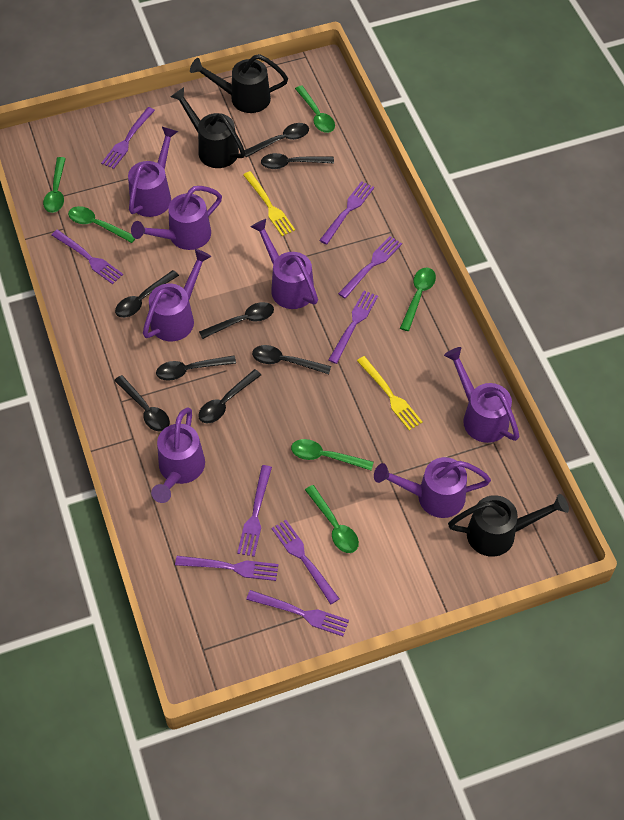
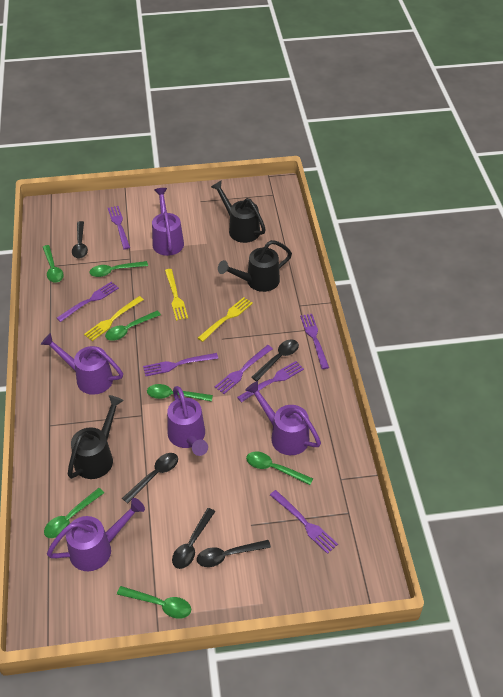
black spoon: 8 -> 5
green spoon: 6 -> 7
purple fork: 9 -> 7
purple watering can: 7 -> 5
yellow fork: 2 -> 3

